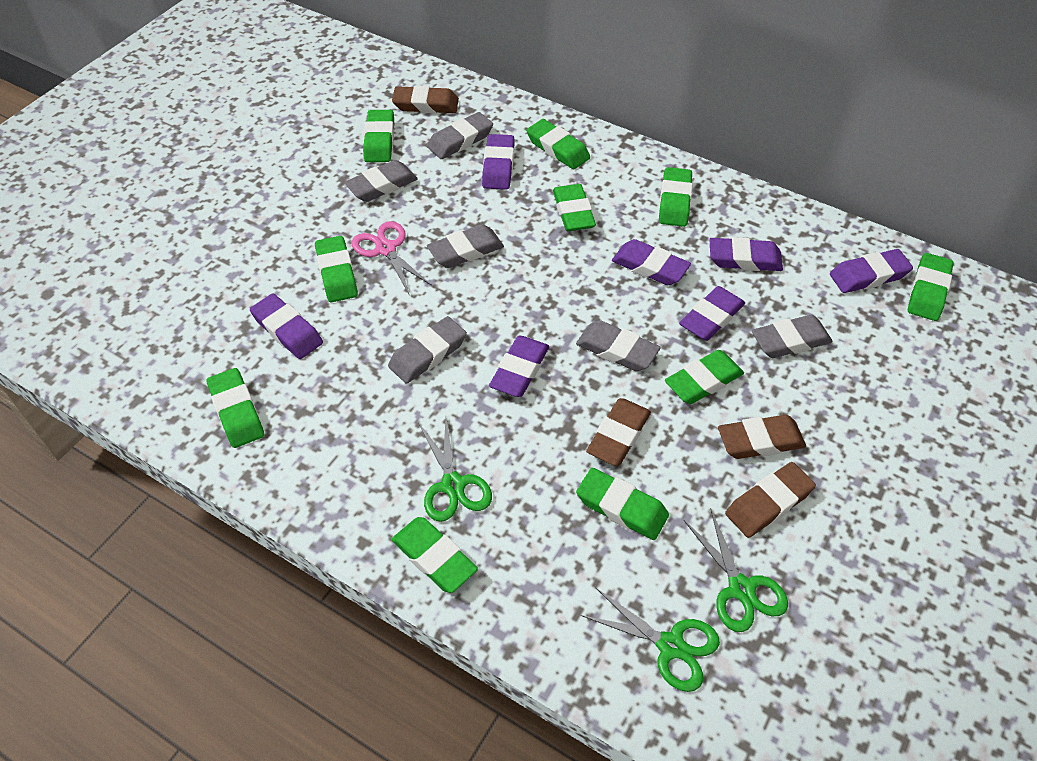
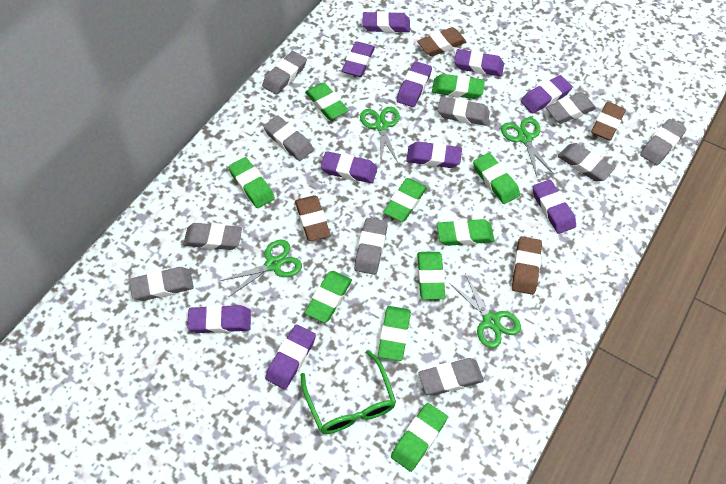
green glasses: 0 -> 1
green scissors: 3 -> 4
grey eraser: 6 -> 10
pink scissors: 1 -> 0
purple eraser: 7 -> 10

